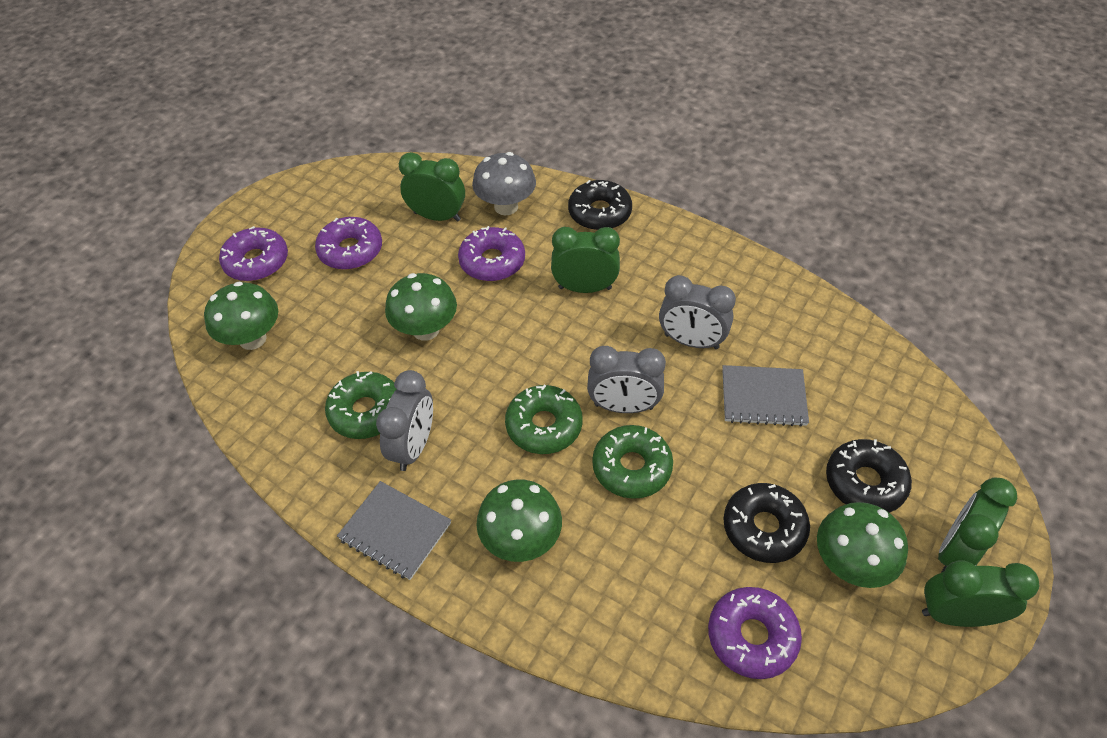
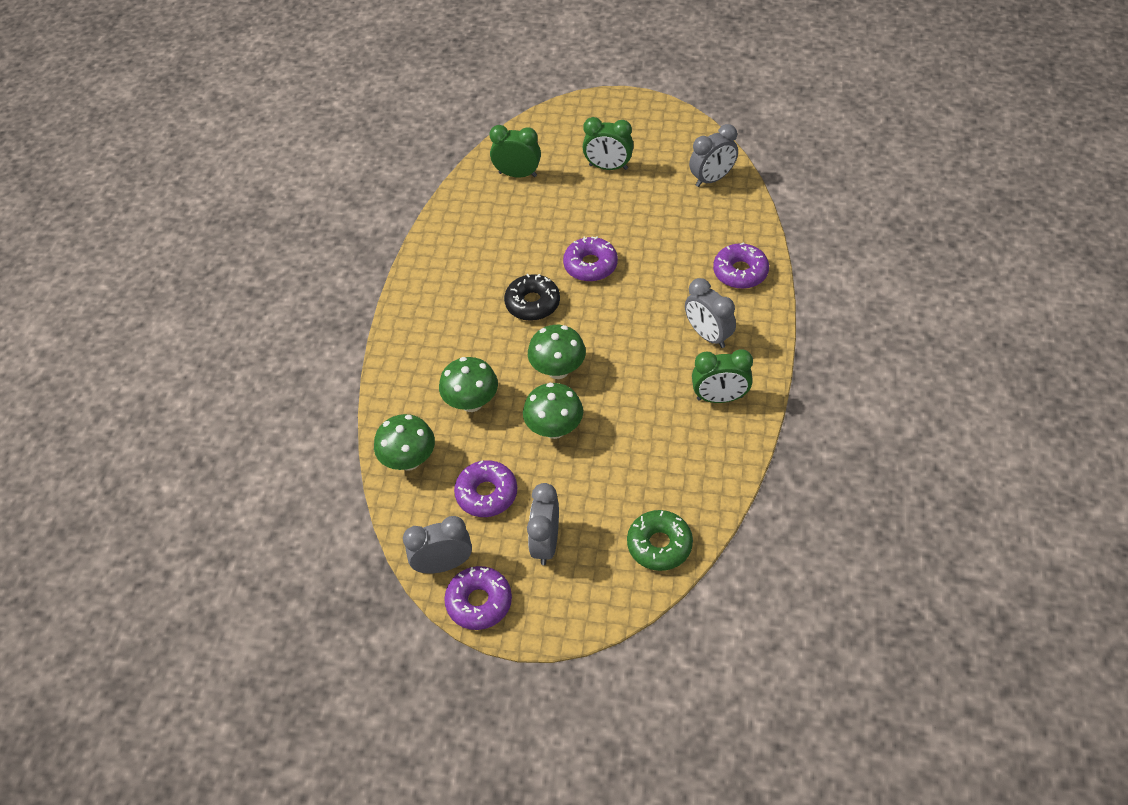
black donut: 3 -> 1
green clock: 4 -> 3
green donut: 3 -> 1
grey clock: 3 -> 4
grey mushroom: 1 -> 0
grey notebook: 2 -> 0

